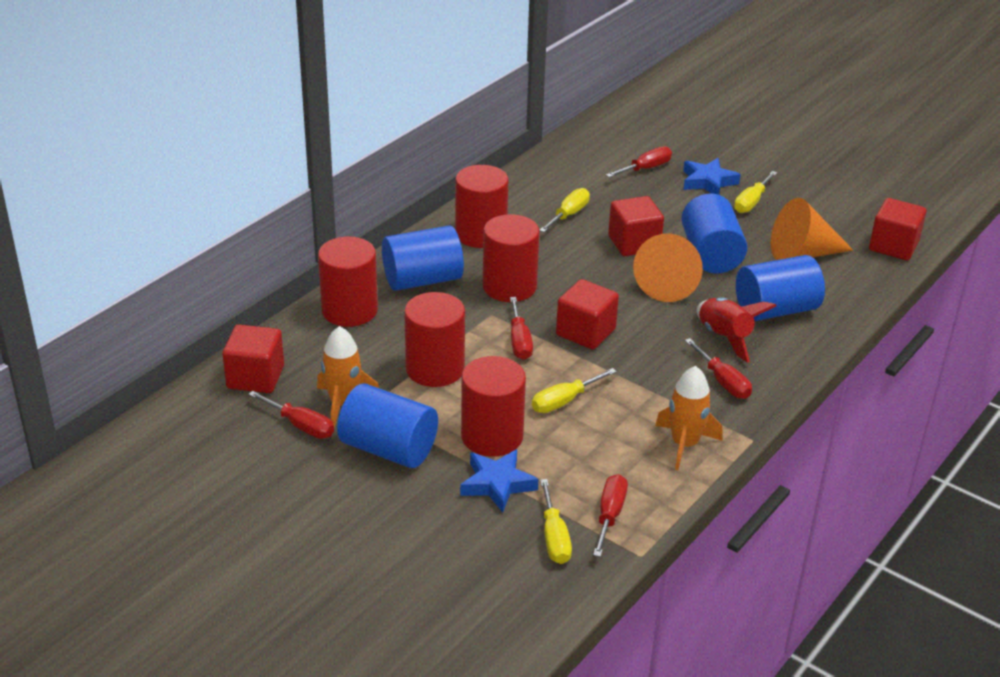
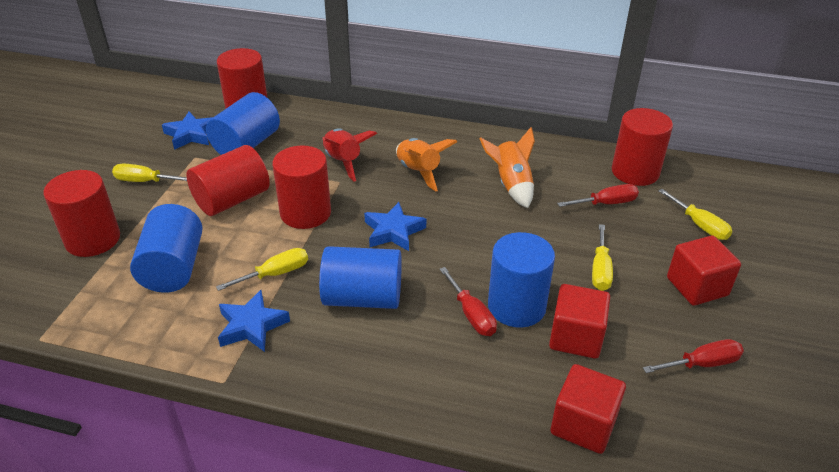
blue star: 2 -> 3
orange cone: 2 -> 0
red cube: 4 -> 3
red screwdriver: 5 -> 3

